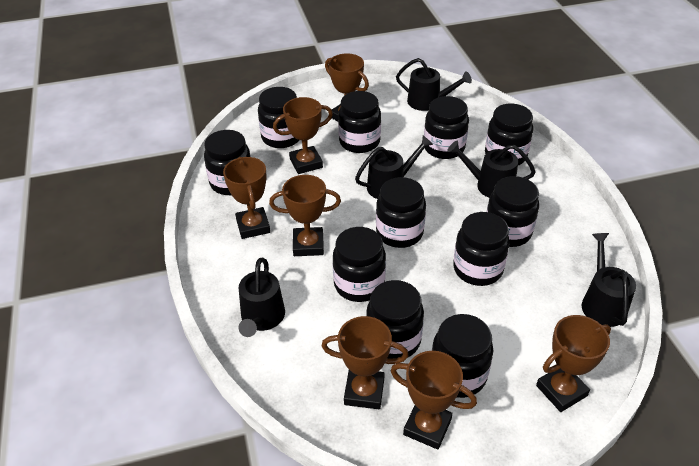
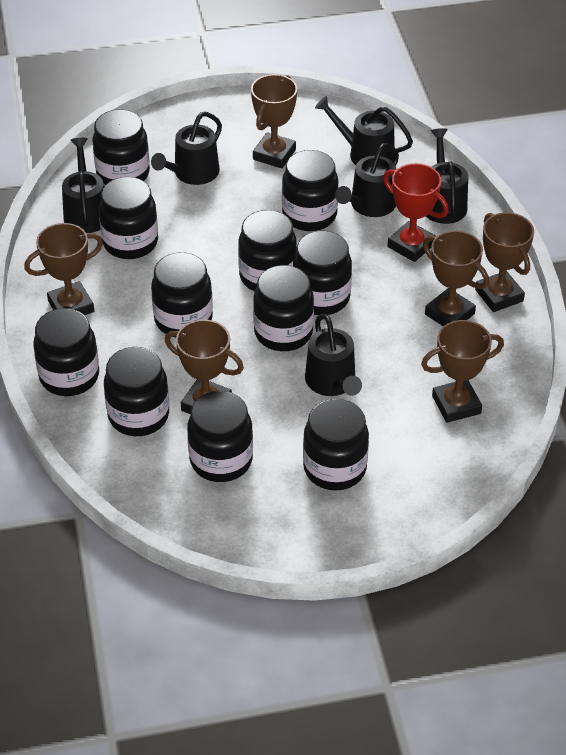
black watering can: 5 -> 6
brown trophy: 7 -> 6
red trophy: 0 -> 1

